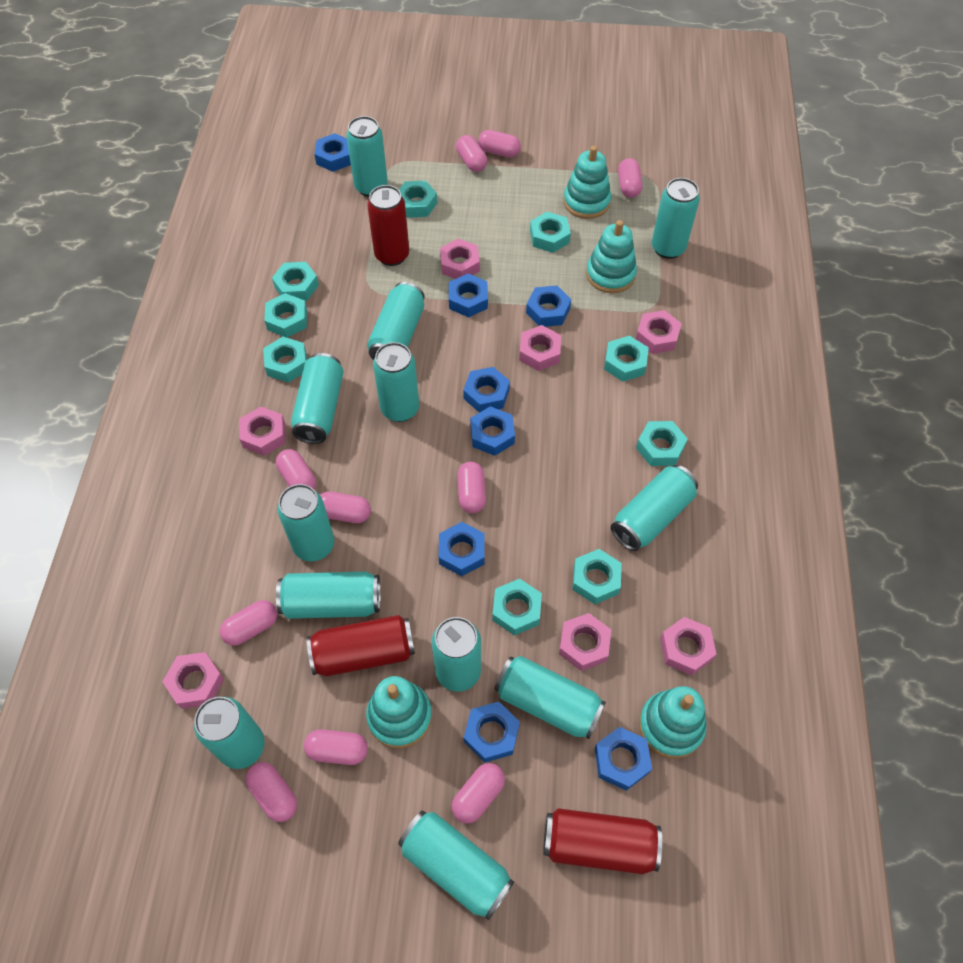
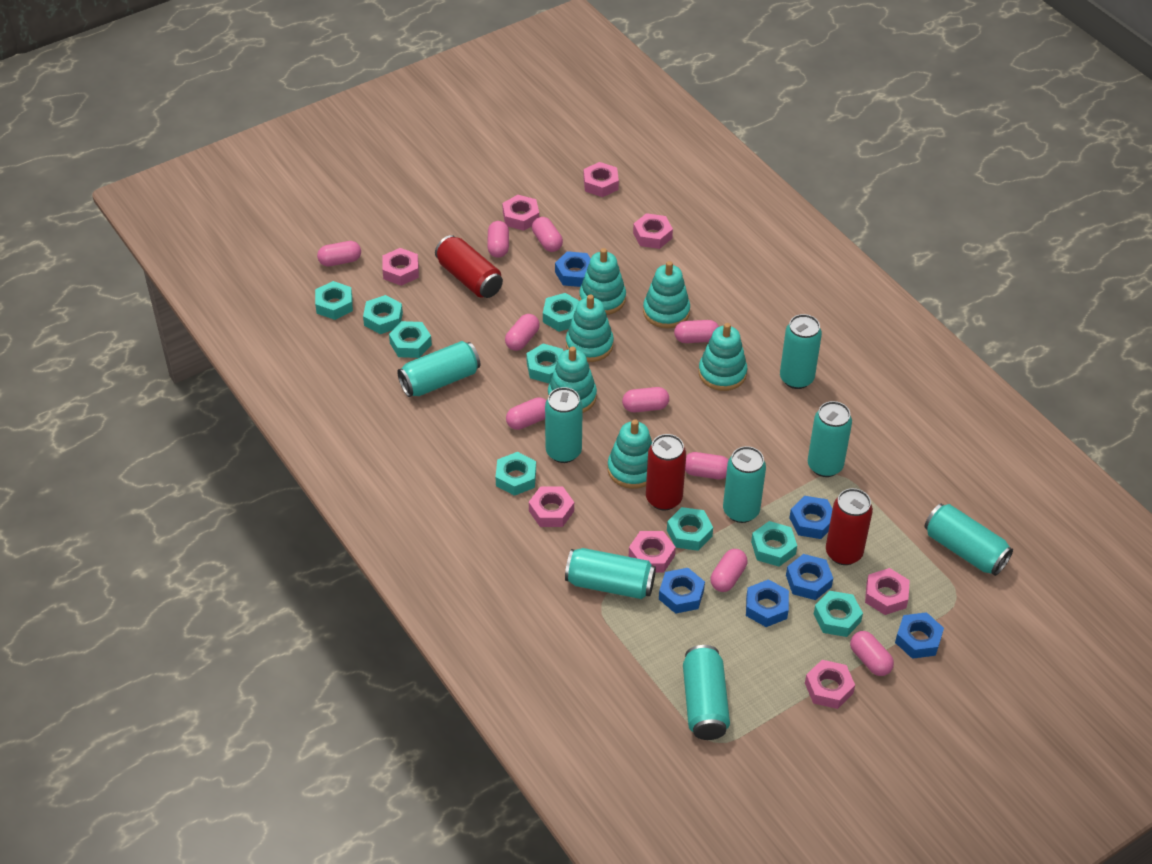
blue nut: 8 -> 6
pink nut: 7 -> 8
turquoise can: 12 -> 8
turquoise stacking toy: 4 -> 6

